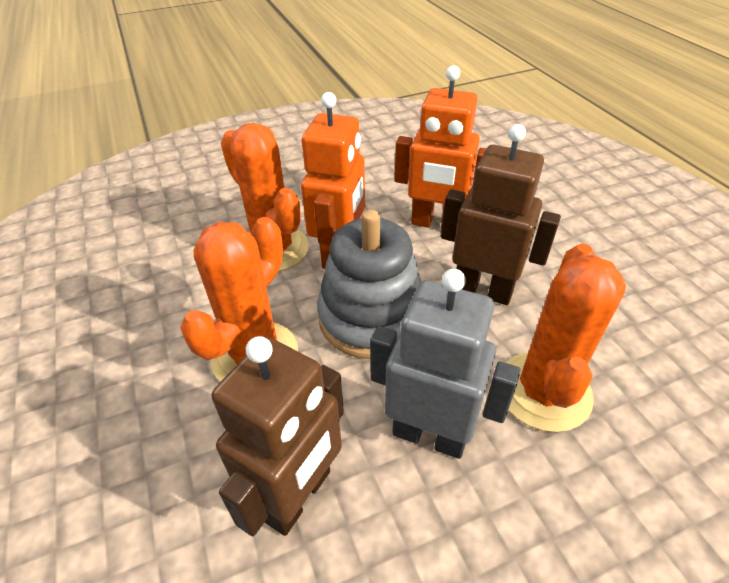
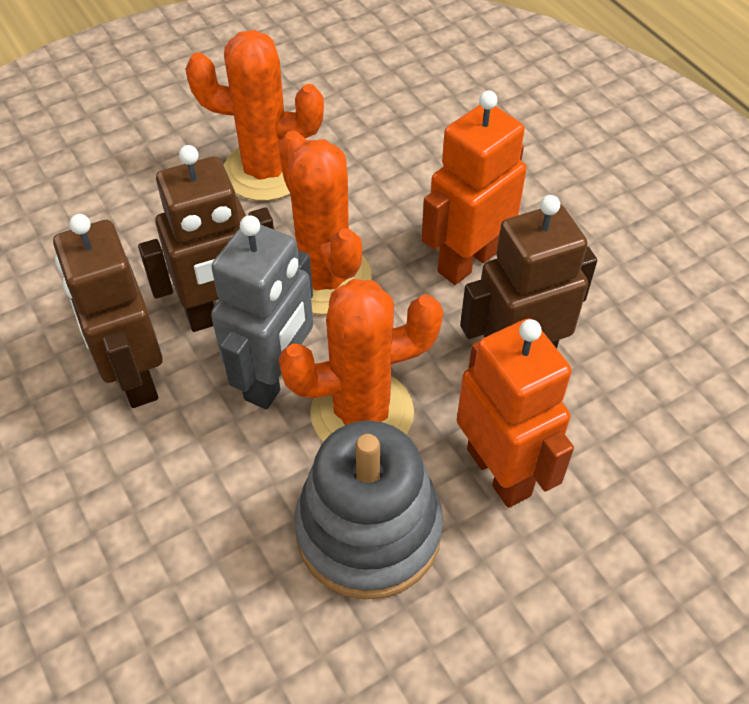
brown robot: 2 -> 3

